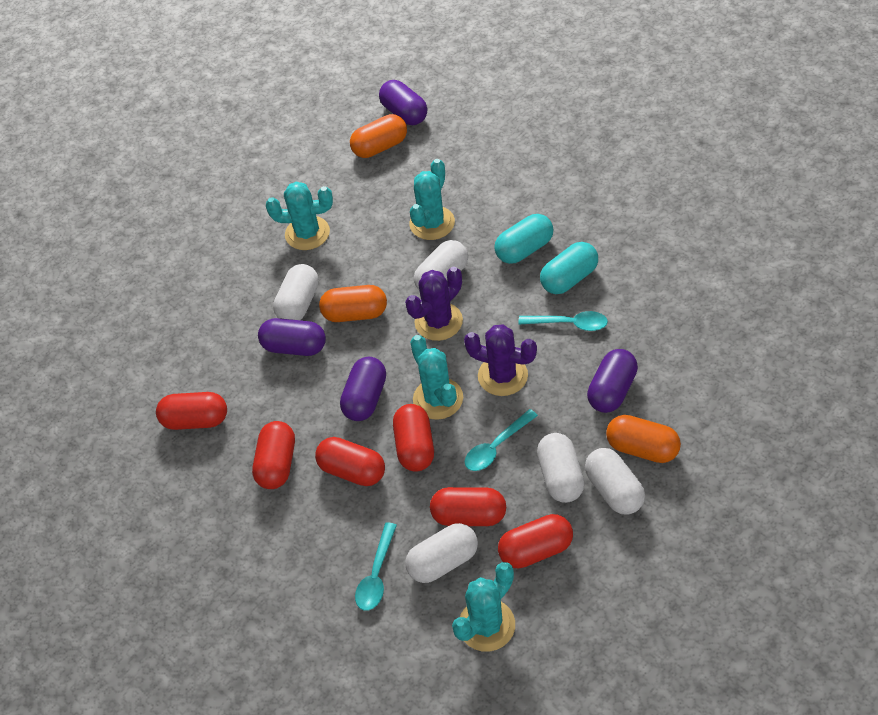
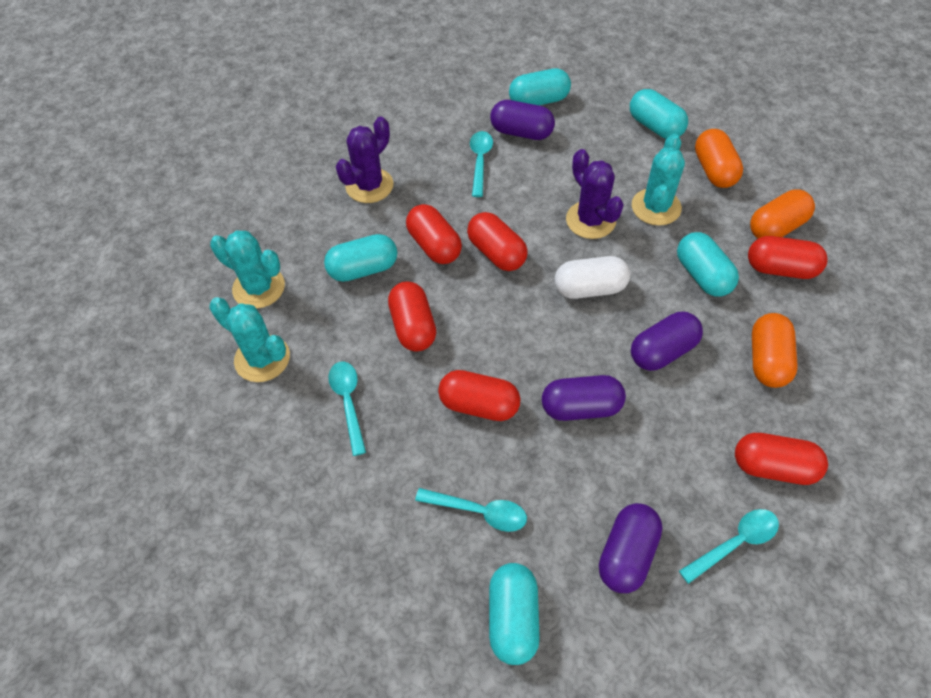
turquoise cactus: 4 -> 3
turquoise capsule: 2 -> 5
turquoise spoon: 3 -> 4
white capsule: 5 -> 1

